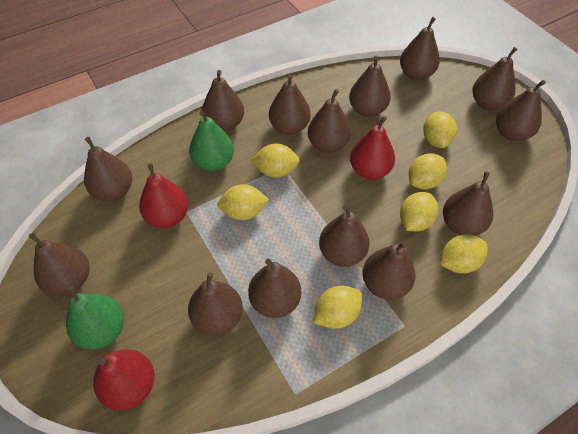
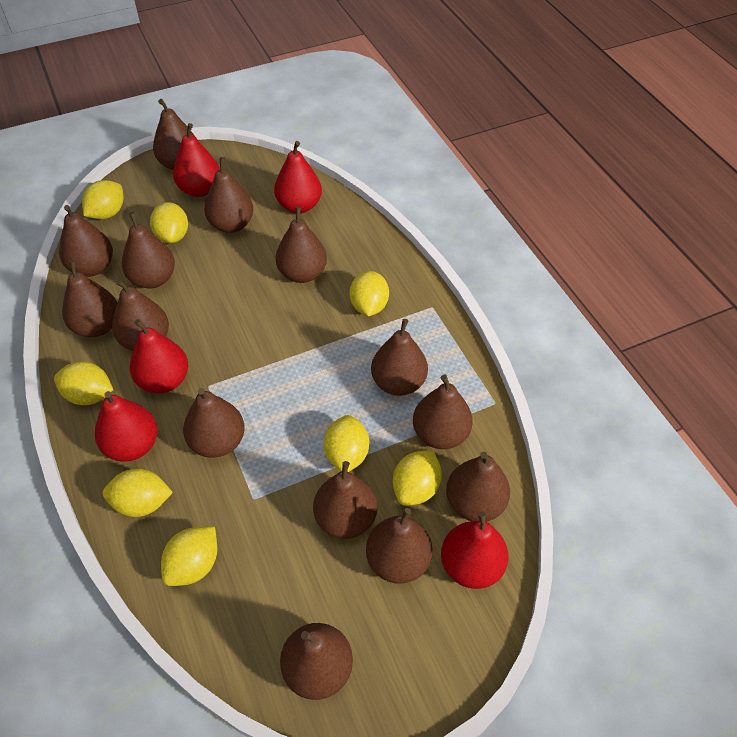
green pear: 2 -> 0
red pear: 3 -> 5
yellow lemon: 7 -> 8

